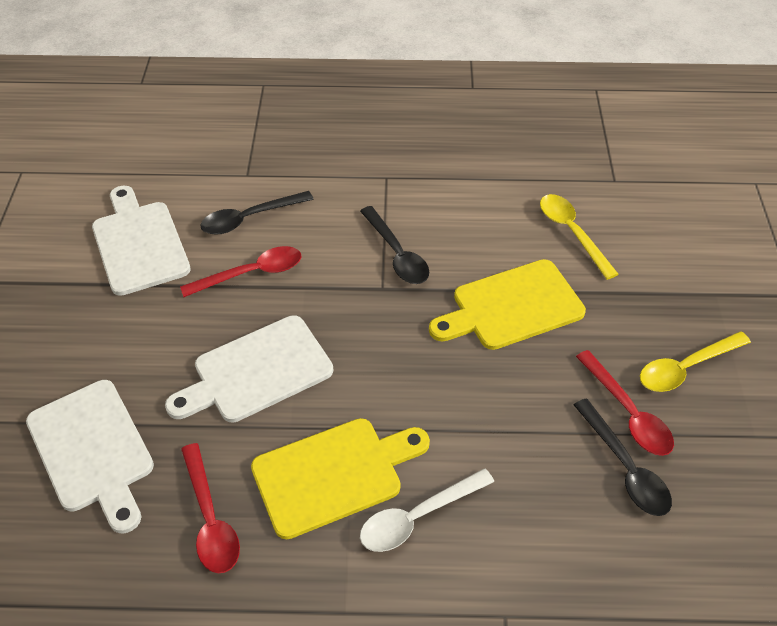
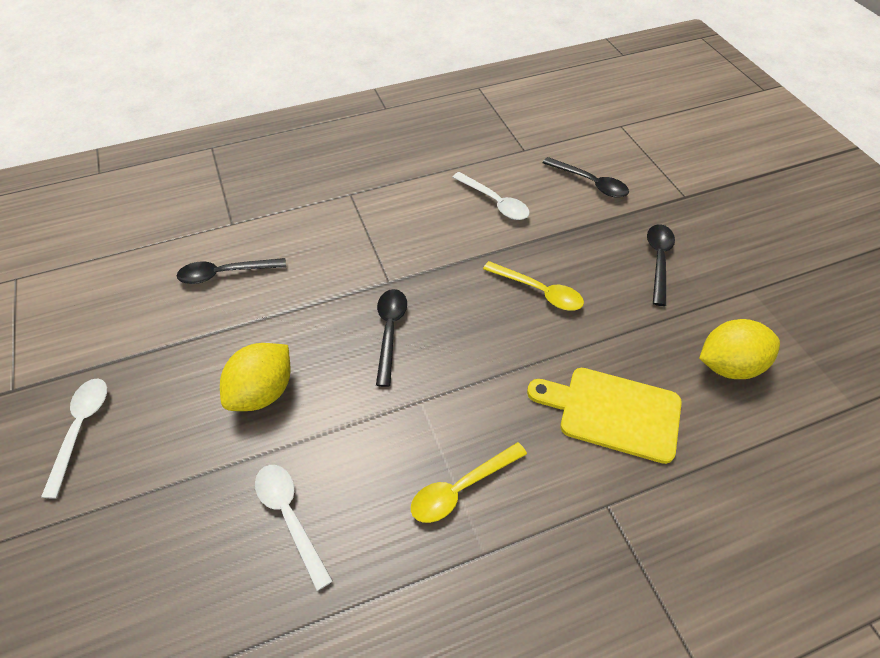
black spoon: 3 -> 4
red spoon: 3 -> 0
white cutting board: 3 -> 0
white spoon: 1 -> 3
yellow cutting board: 2 -> 1
yellow lemon: 0 -> 2

